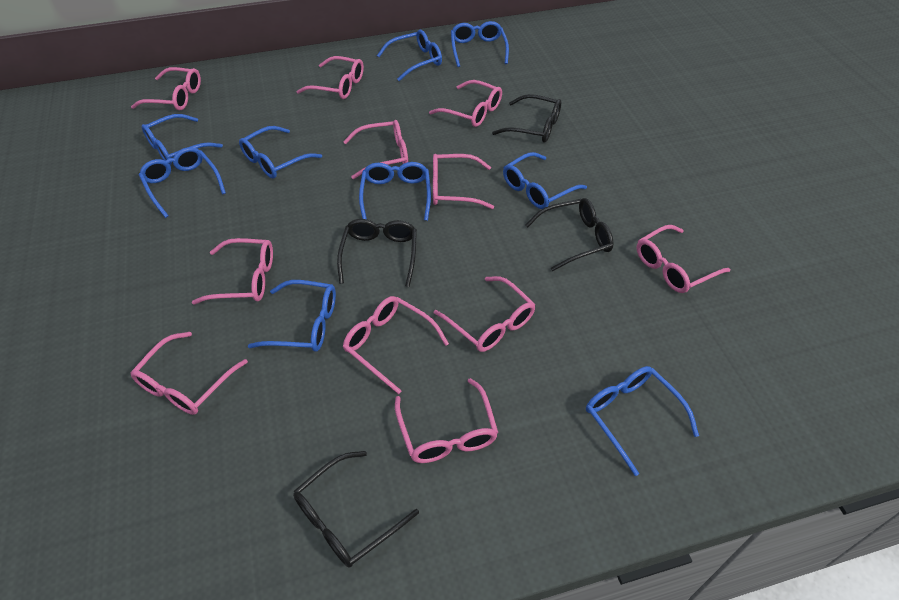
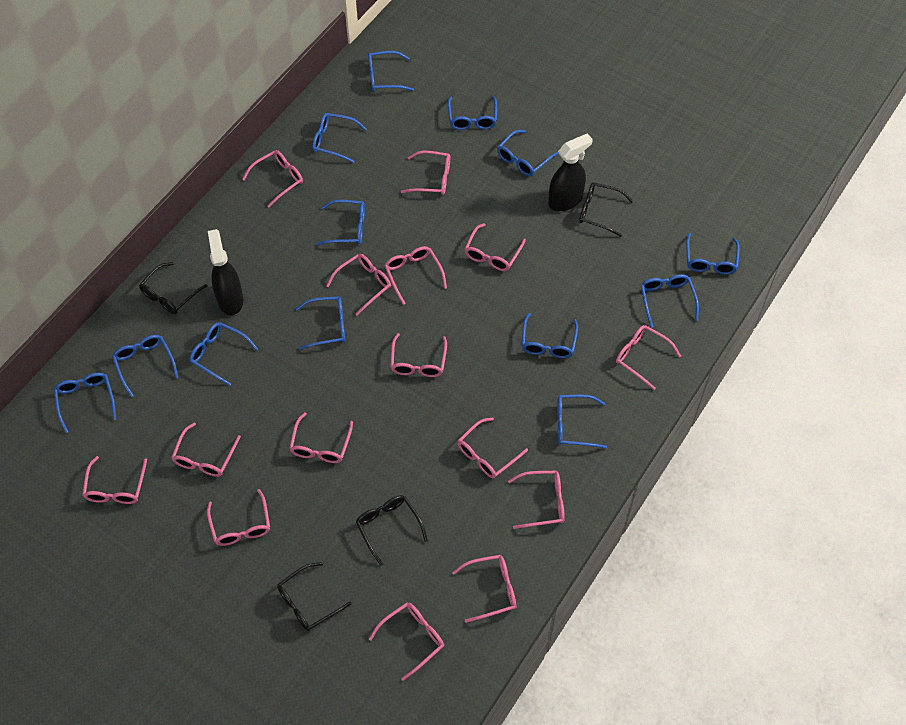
black spray bottle: 0 -> 2
blue glasses: 9 -> 13
pink glasses: 11 -> 15

